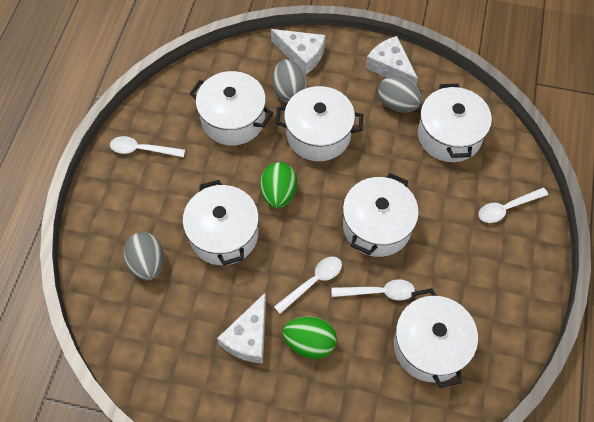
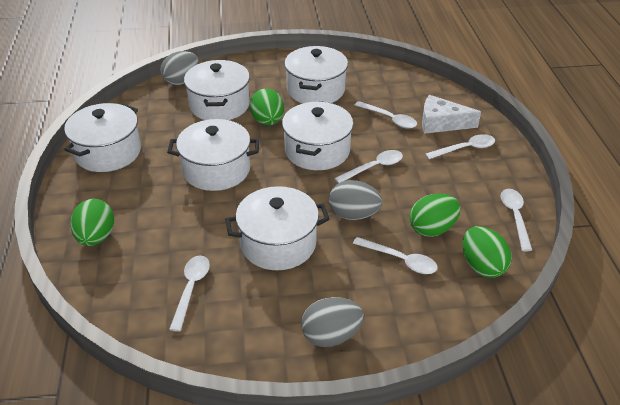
green egg: 2 -> 4
white cheese: 3 -> 1
white spoon: 4 -> 6

